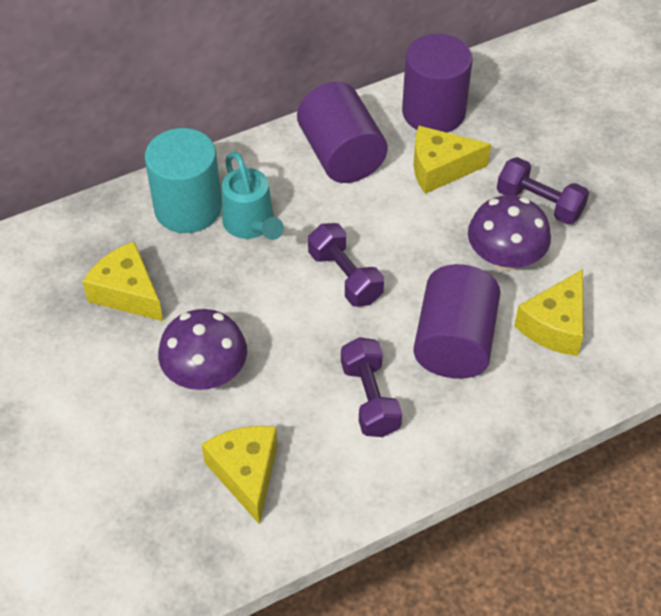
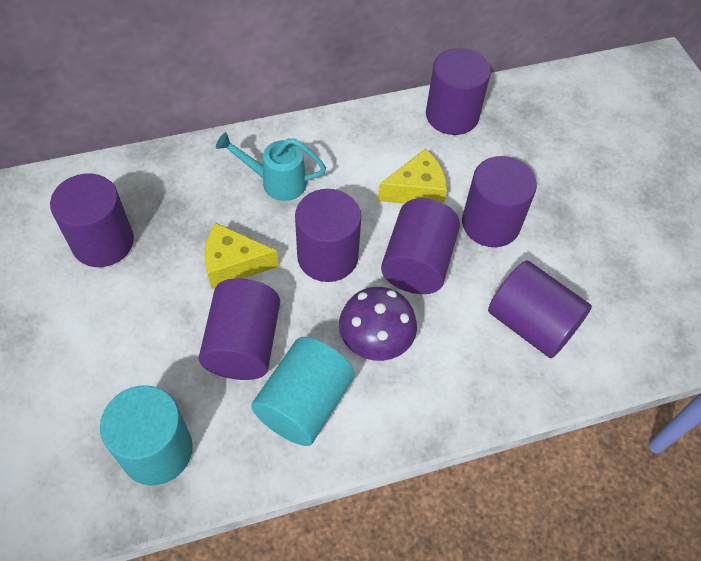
purple cylinder: 3 -> 7
purple dumbbell: 3 -> 0
purple mushroom: 2 -> 1
turquoise cylinder: 1 -> 2
yellow cheese: 4 -> 2

